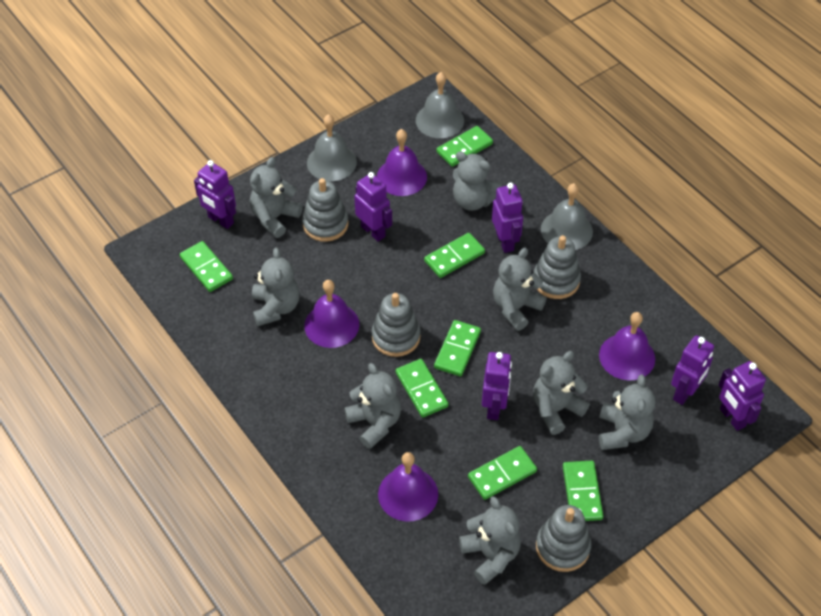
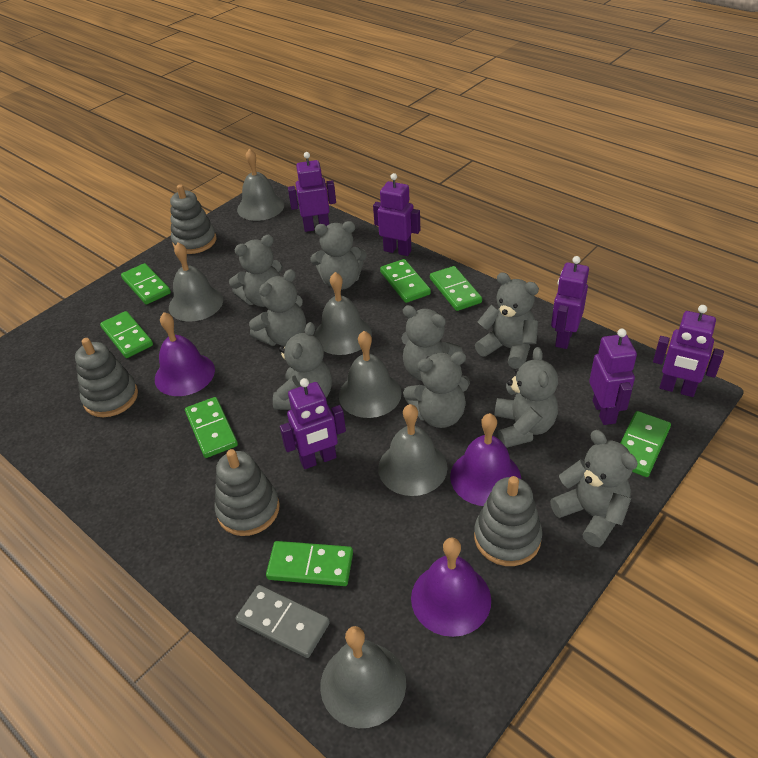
grey bell: 3 -> 6
grey domino: 0 -> 1
grey teddy bear: 8 -> 9
purple bell: 4 -> 3

